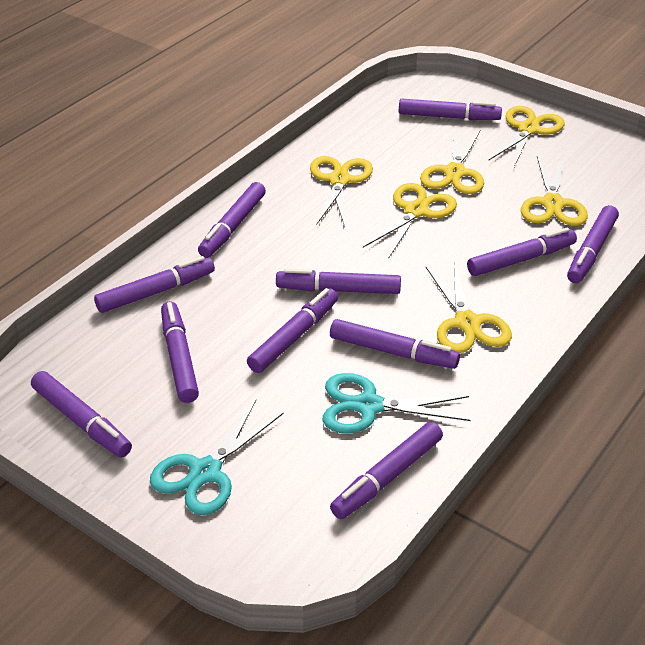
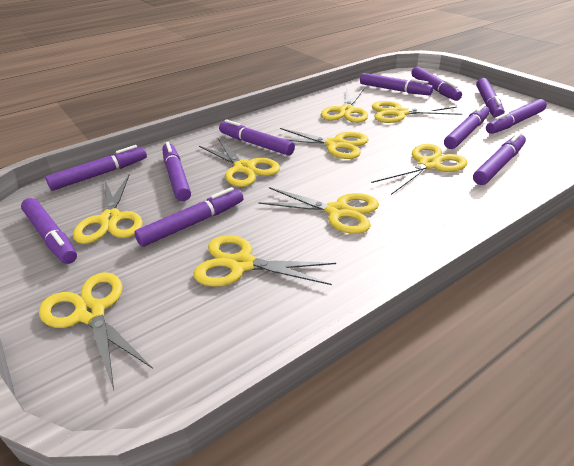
turquoise scissors: 2 -> 0
yellow scissors: 6 -> 9

